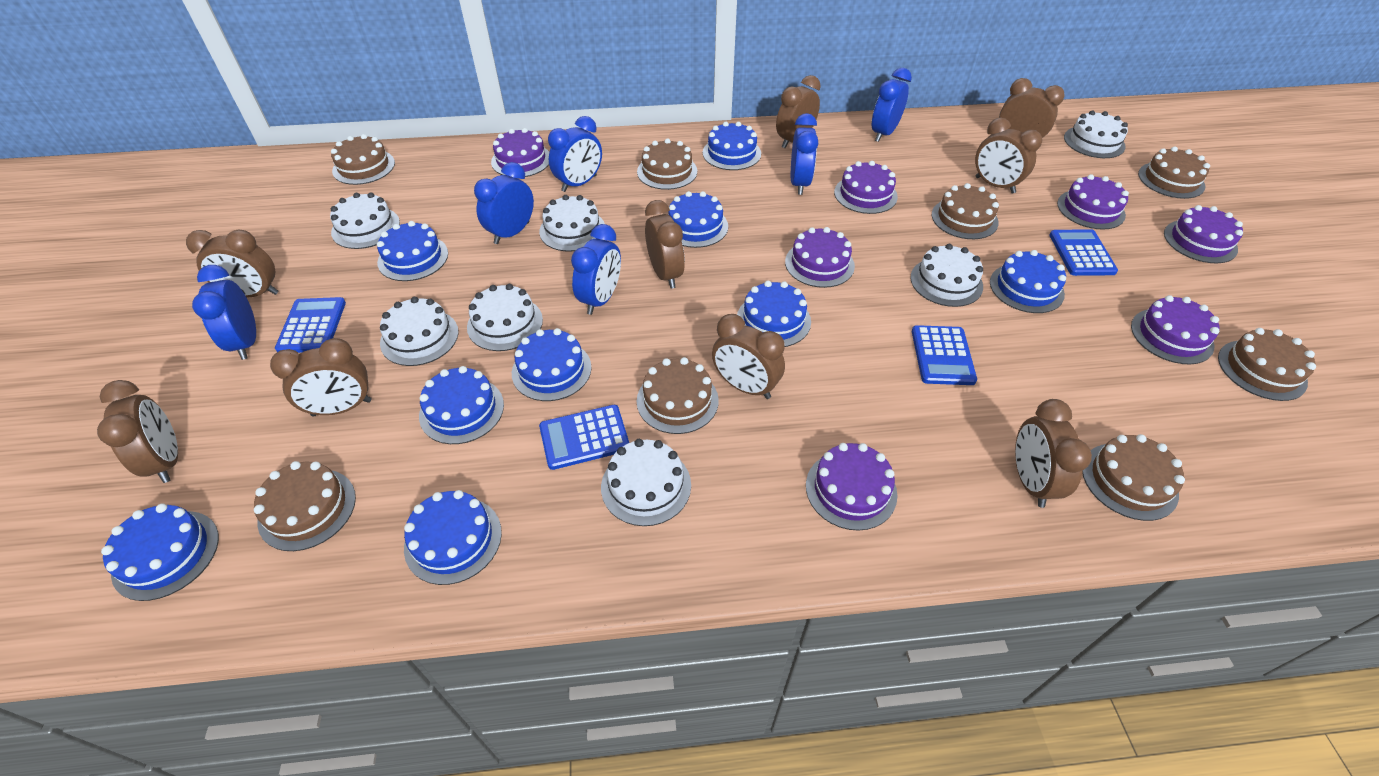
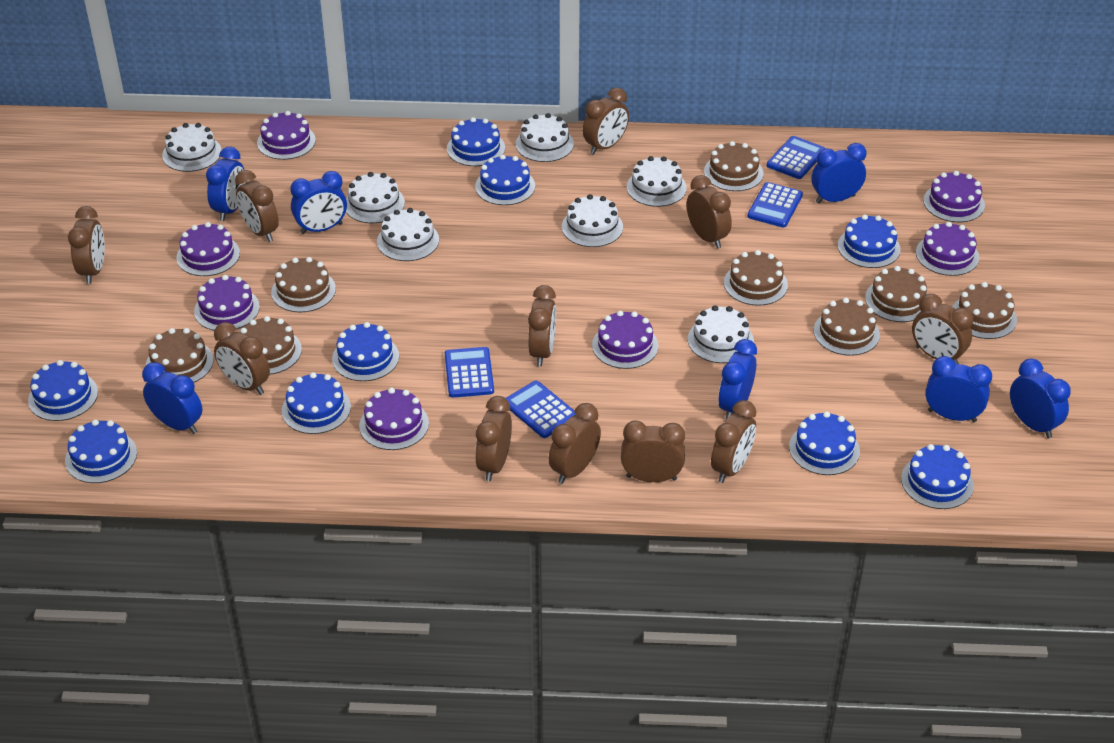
blue clock: 6 -> 7
brown clock: 9 -> 11

